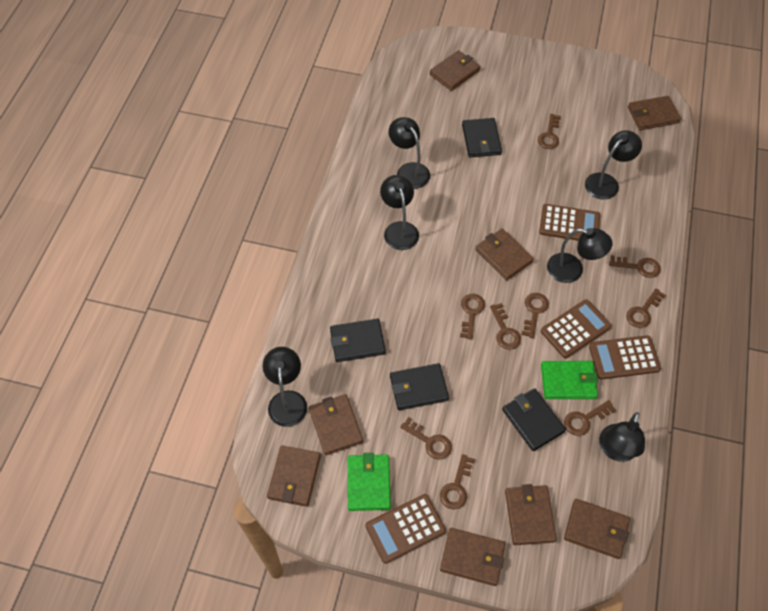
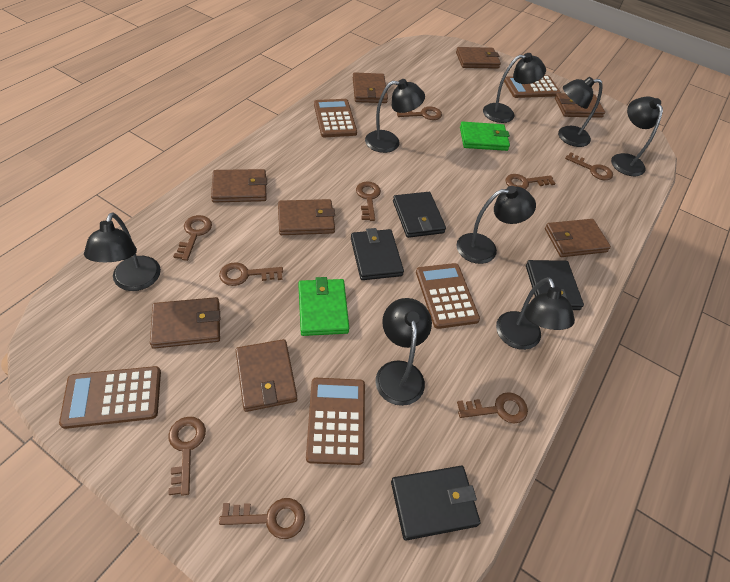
black lamp: 6 -> 8
brown calculator: 4 -> 5

